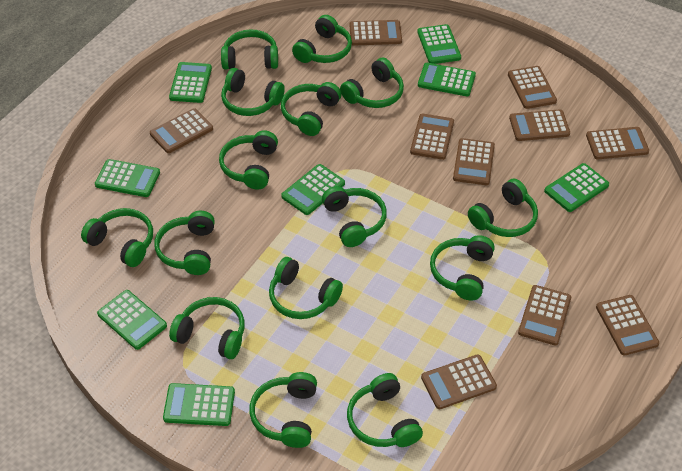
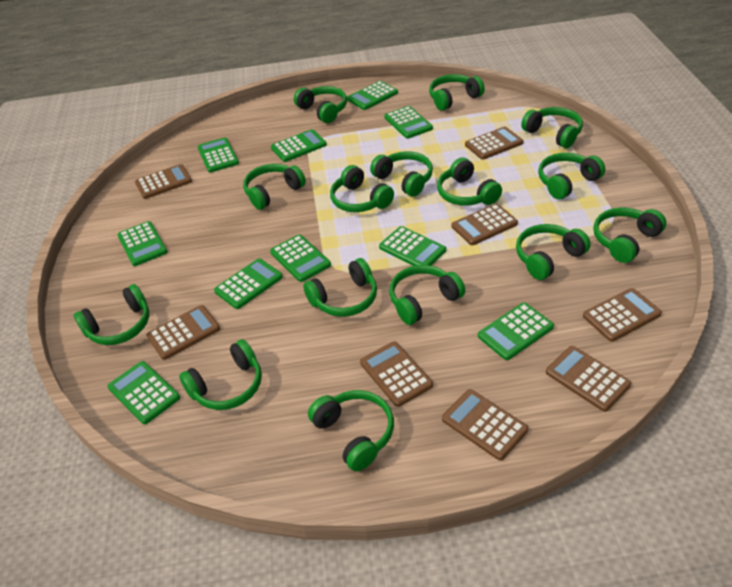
brown calculator: 10 -> 8
green calculator: 8 -> 10

